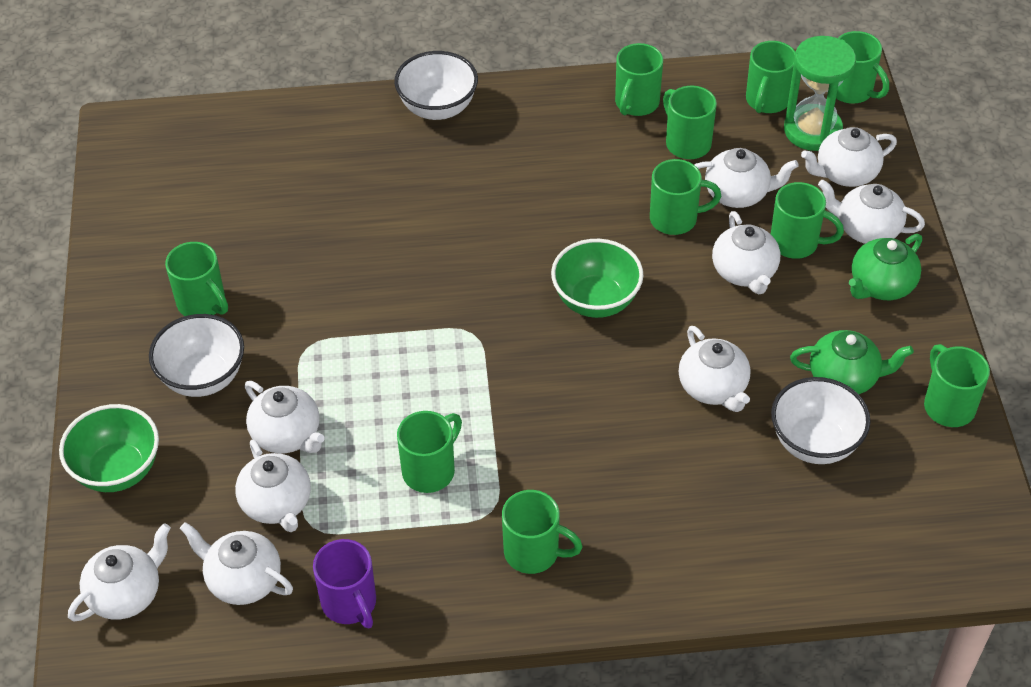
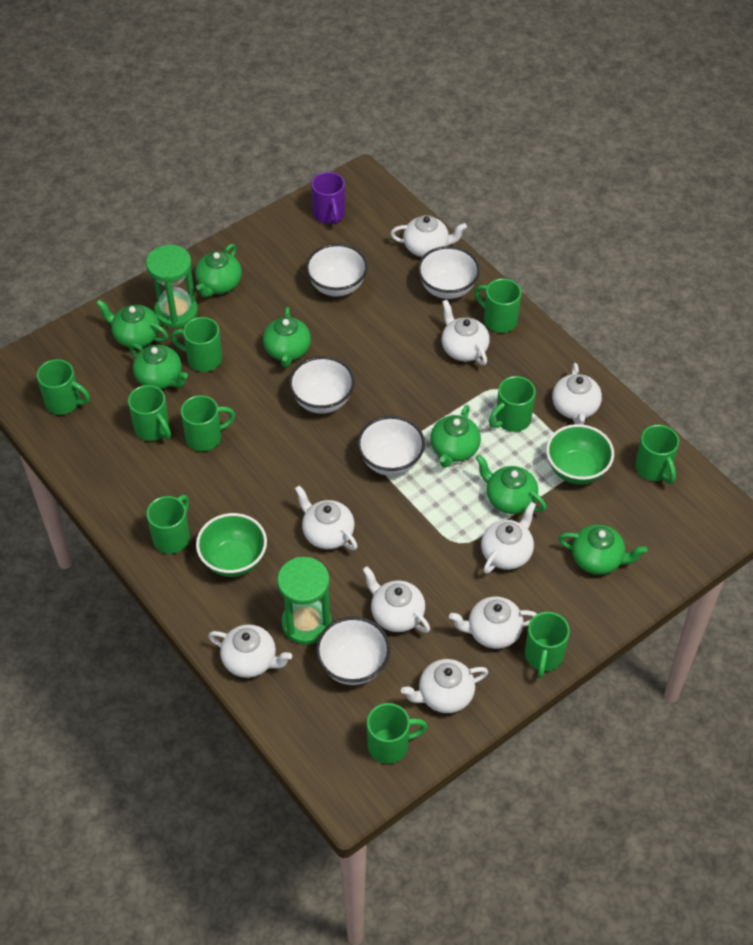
green hourglass: 1 -> 2
green teapot: 2 -> 7
white bowl: 3 -> 5

